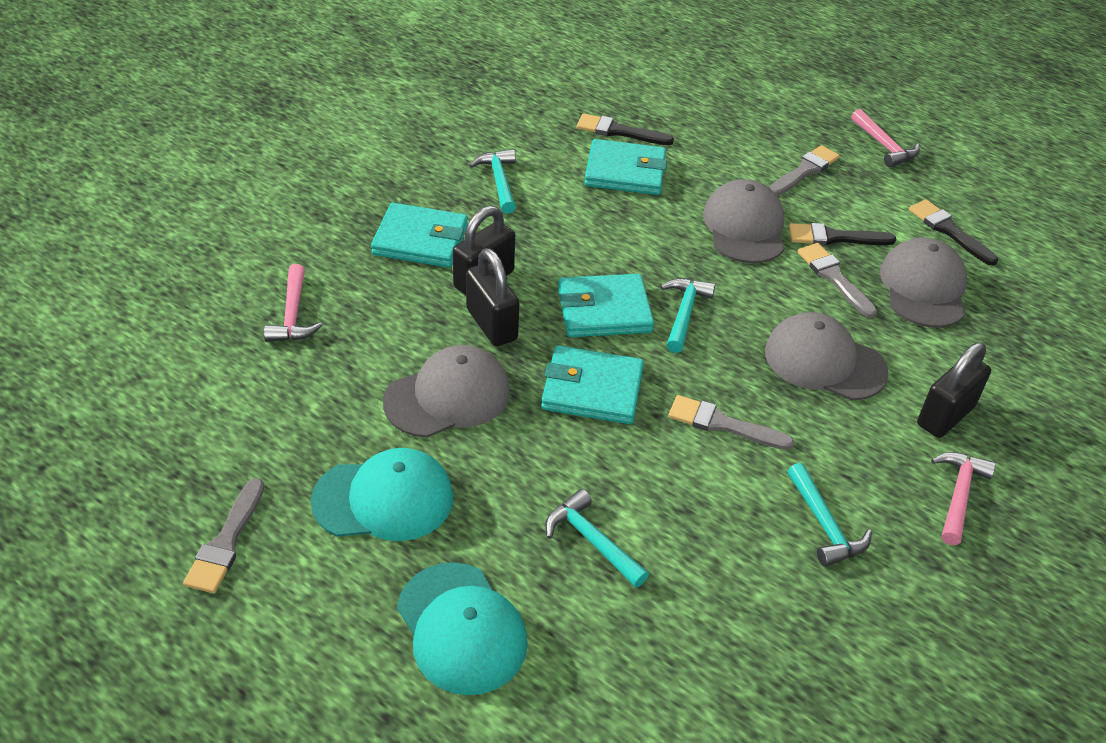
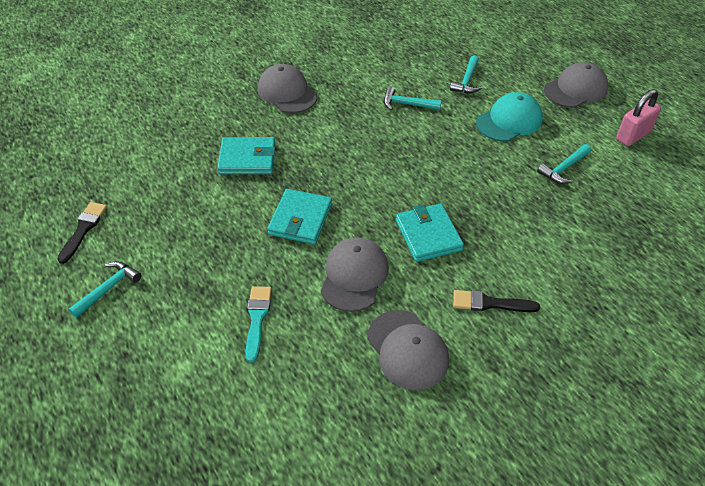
black brush: 3 -> 2
black padlock: 3 -> 0
grey brush: 4 -> 0
pink hammer: 3 -> 0
pink padlock: 0 -> 1
turquoise brush: 0 -> 1
turquoise cap: 2 -> 1
turquoise wallet: 4 -> 3

